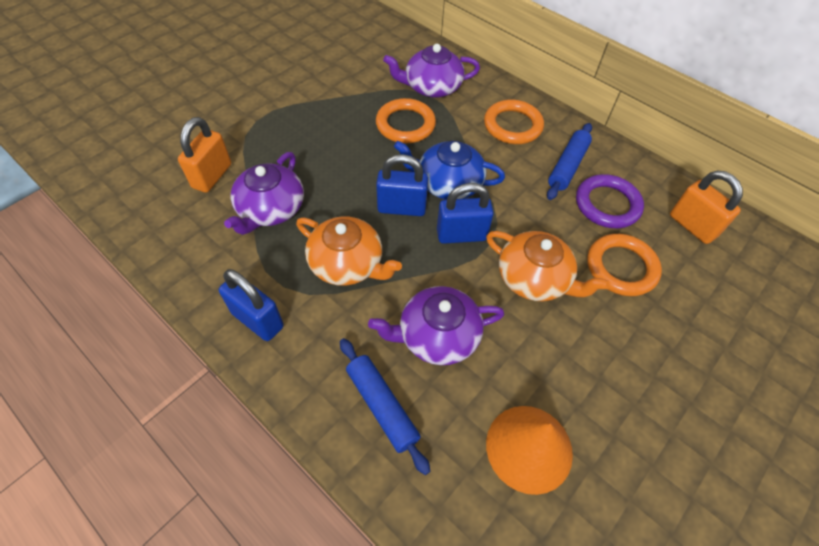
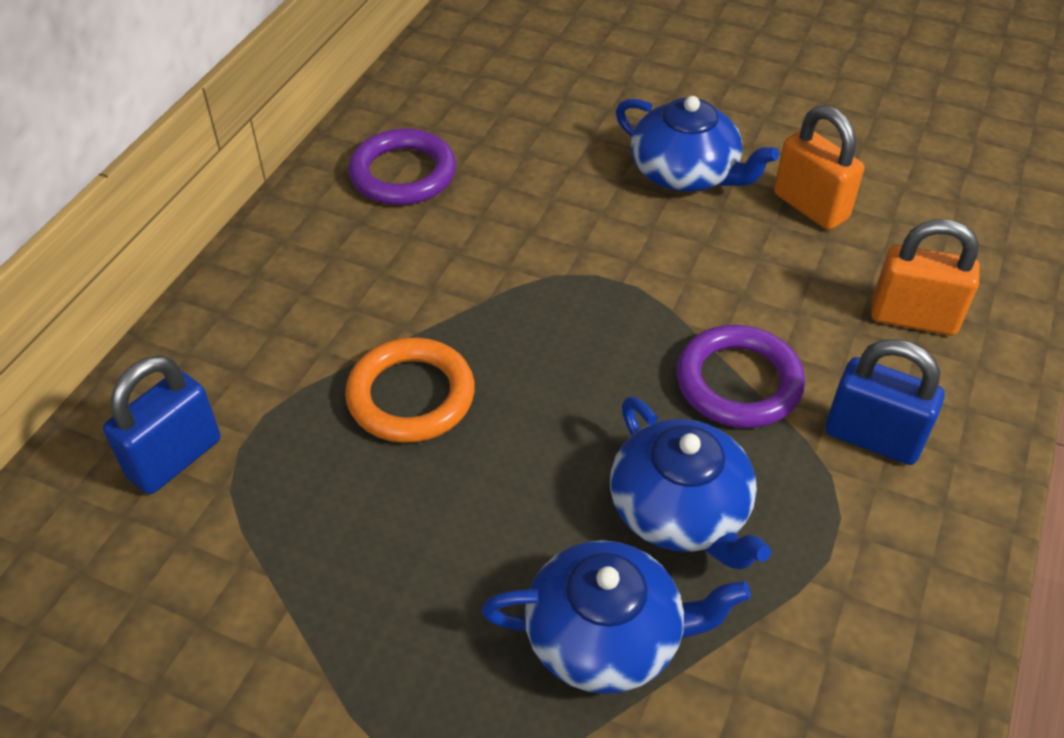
blue padlock: 3 -> 2
blue rolling pin: 2 -> 0
blue teapot: 1 -> 3
orange cone: 1 -> 0
orange ring: 3 -> 1
orange teapot: 2 -> 0
purple ring: 1 -> 2
purple teapot: 3 -> 0

